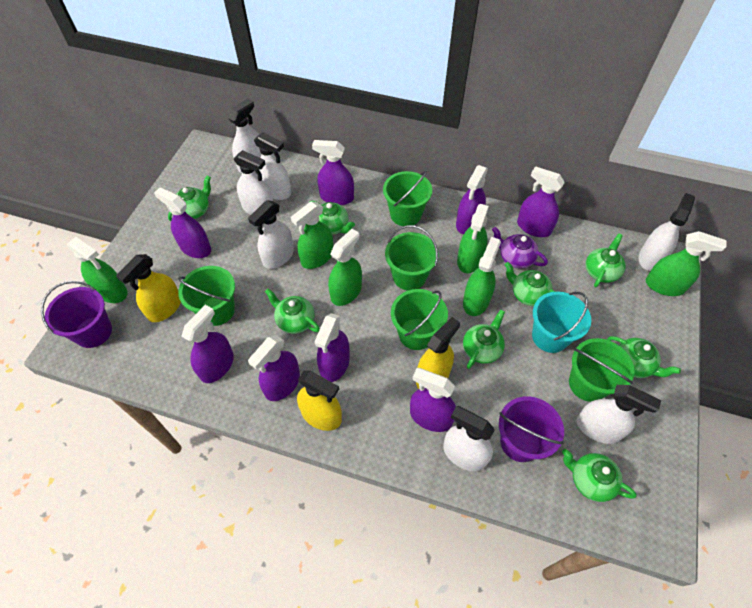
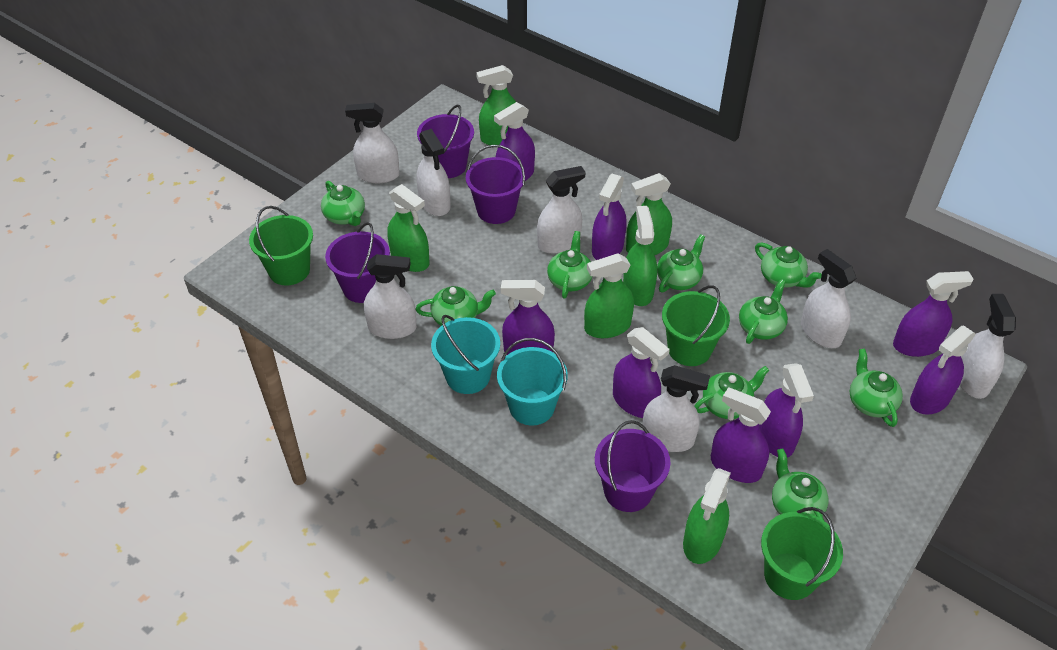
green bucket: 5 -> 3
green teapot: 8 -> 9
purple bucket: 2 -> 4
purple teapot: 1 -> 0
turquoise bucket: 1 -> 2
yellow spray bottle: 3 -> 0

